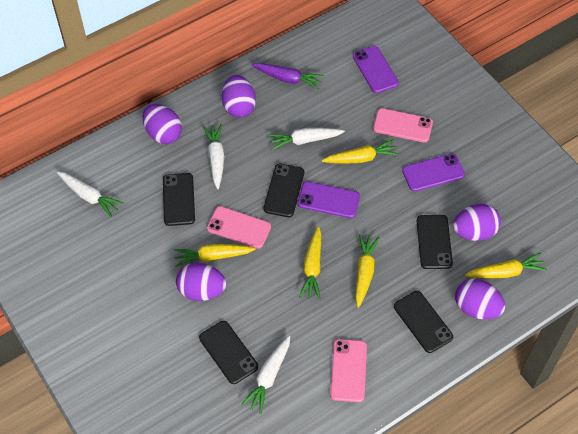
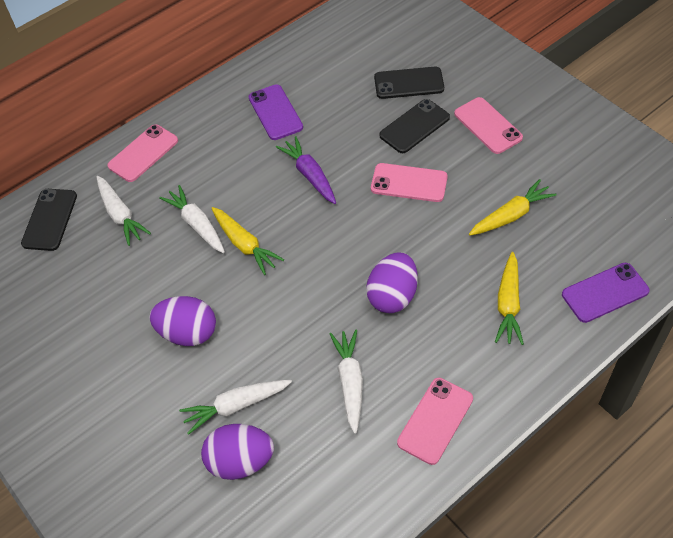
black phone: 5 -> 3
pink phone: 3 -> 4
purple egg: 5 -> 3
purple phone: 3 -> 2
yellow carrot: 5 -> 3

